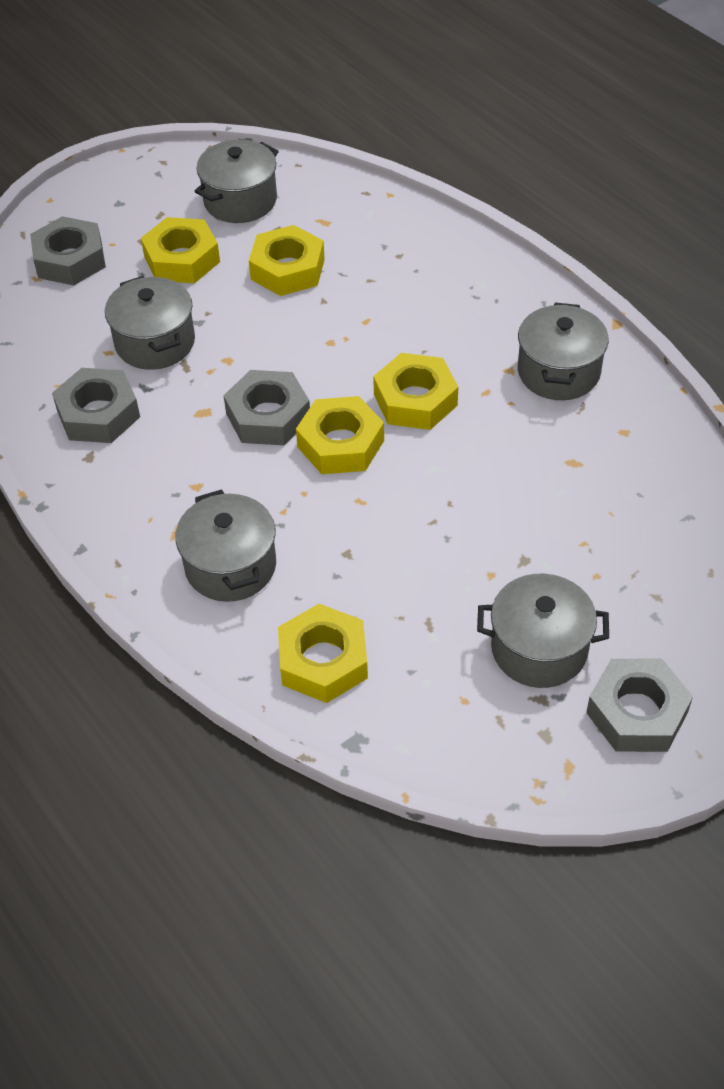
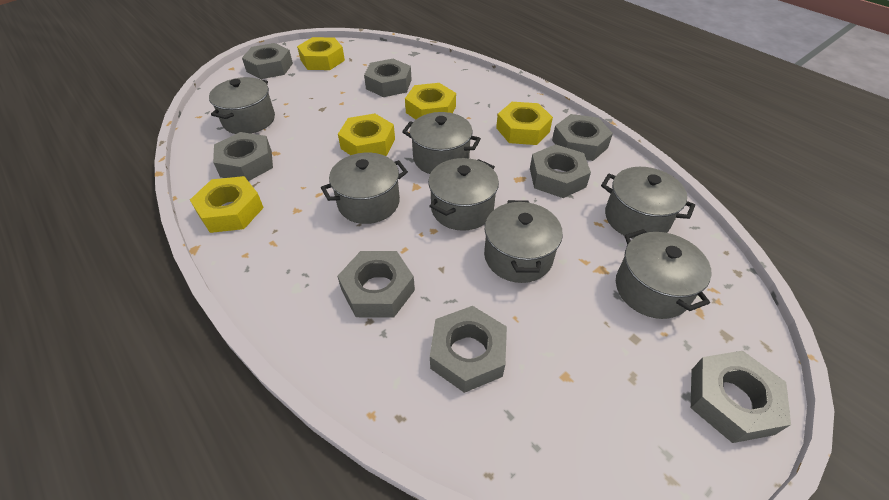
grey nut: 4 -> 8
grey pot: 5 -> 7

